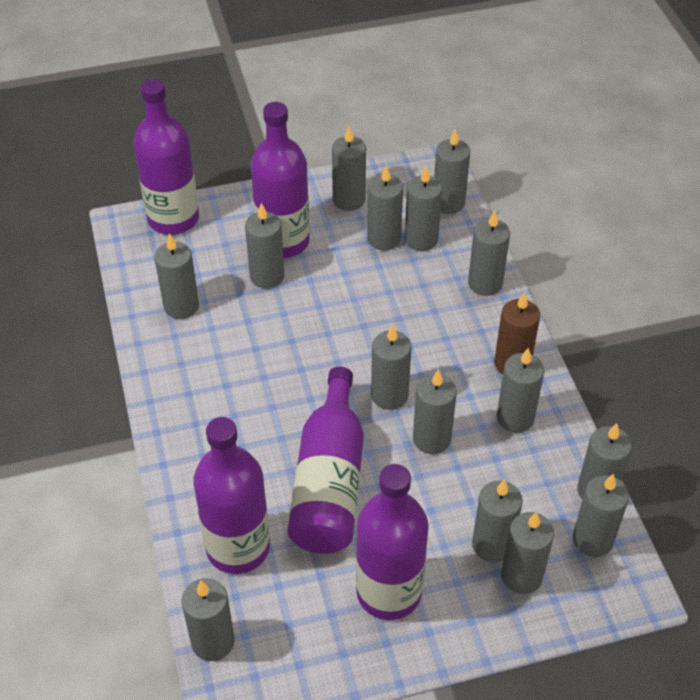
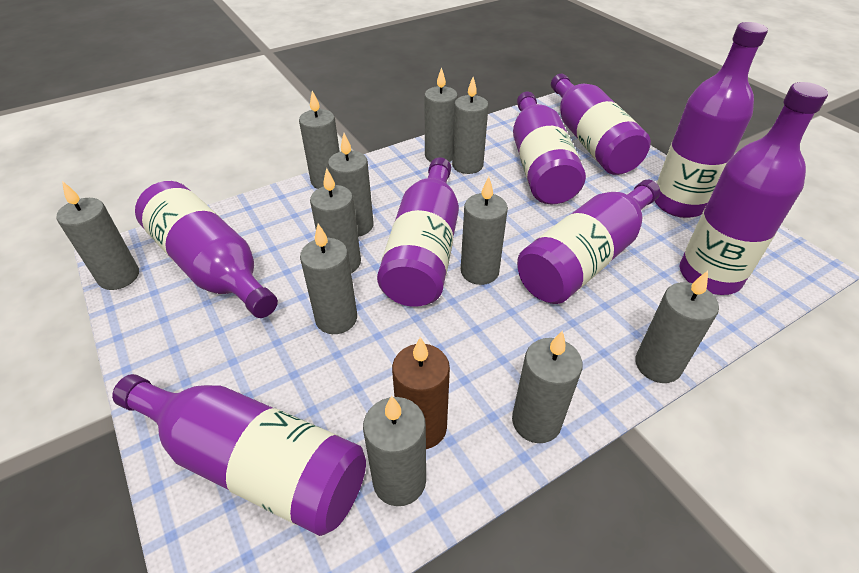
grey candle: 15 -> 11
purple bottle: 5 -> 8

